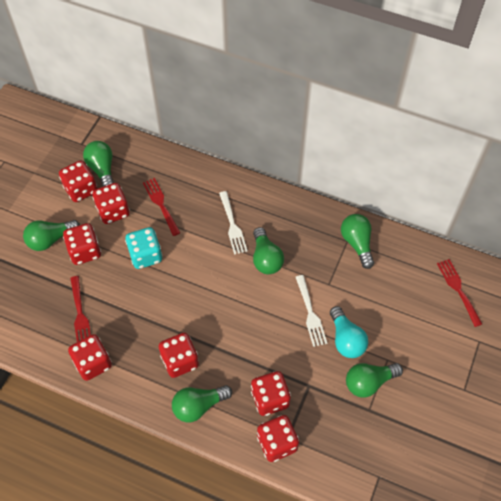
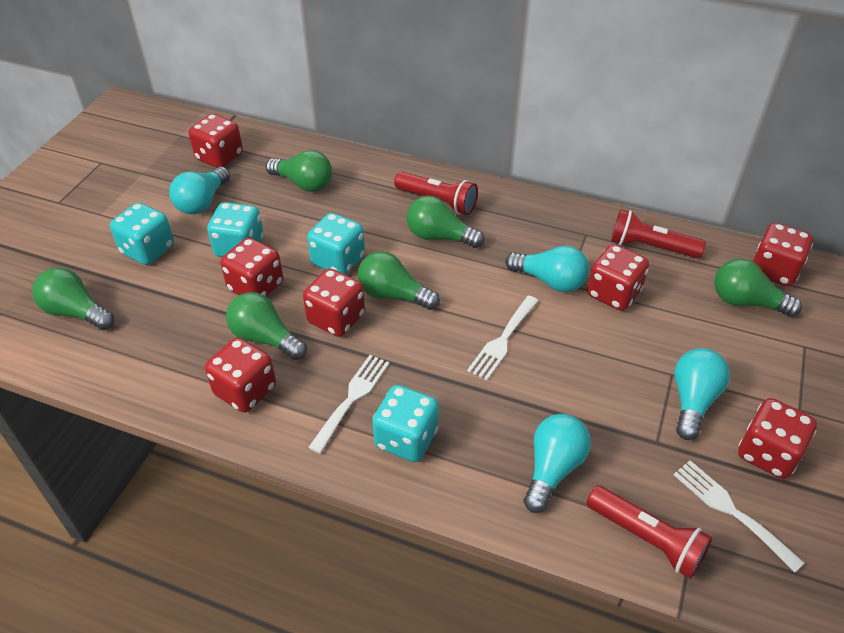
red flashlight: 0 -> 3
red fork: 3 -> 0
turquoise dice: 1 -> 4
turquoise light bulb: 1 -> 4
white fork: 2 -> 3

